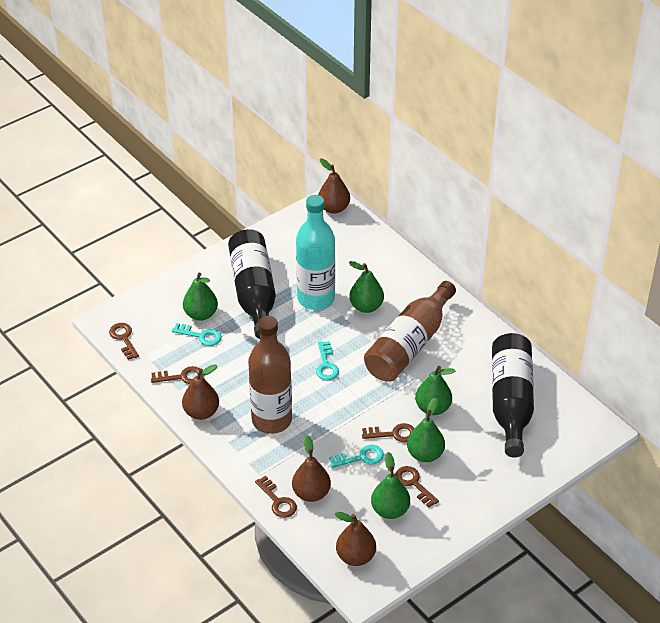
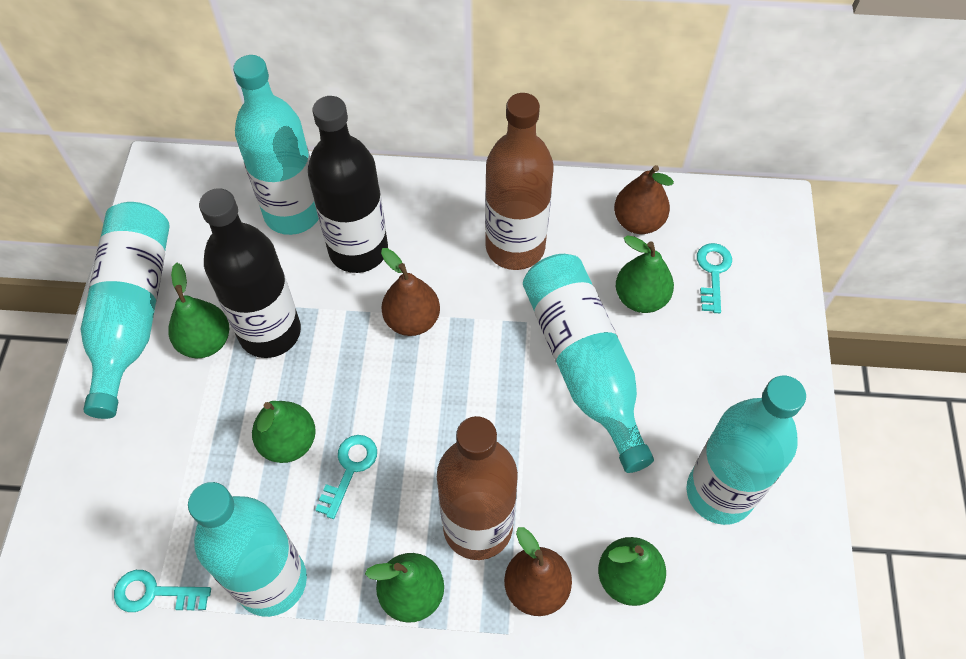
brown key: 5 -> 0
brown pear: 4 -> 3
turquoise bottle: 1 -> 5

